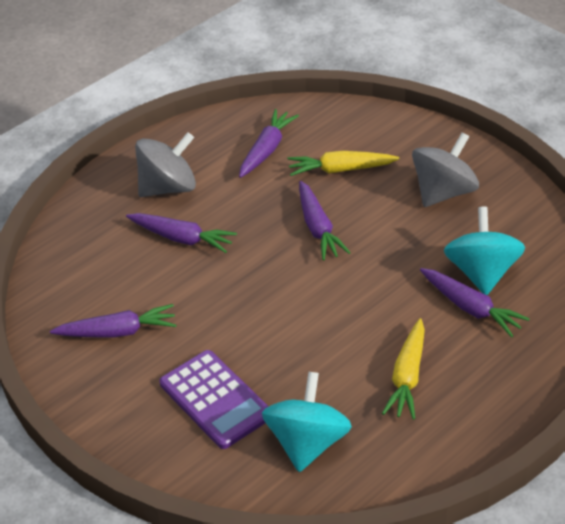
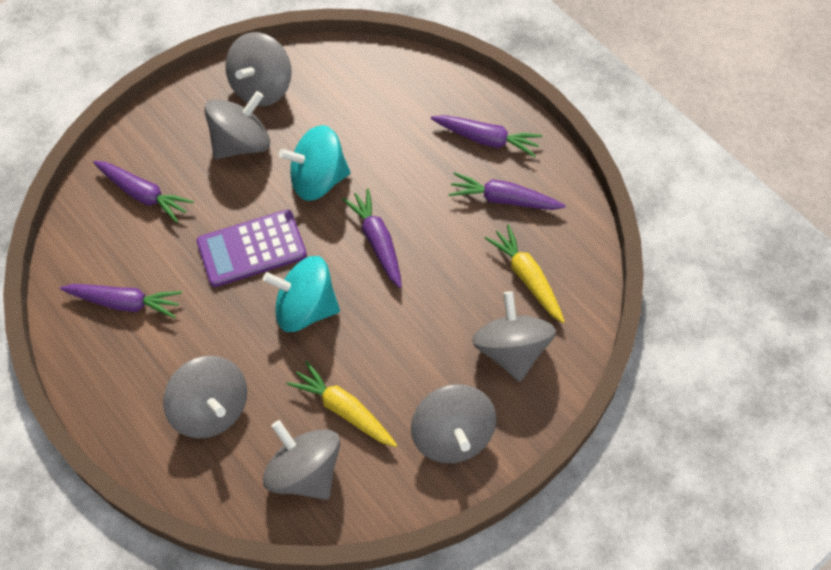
grey spinning top: 2 -> 6

